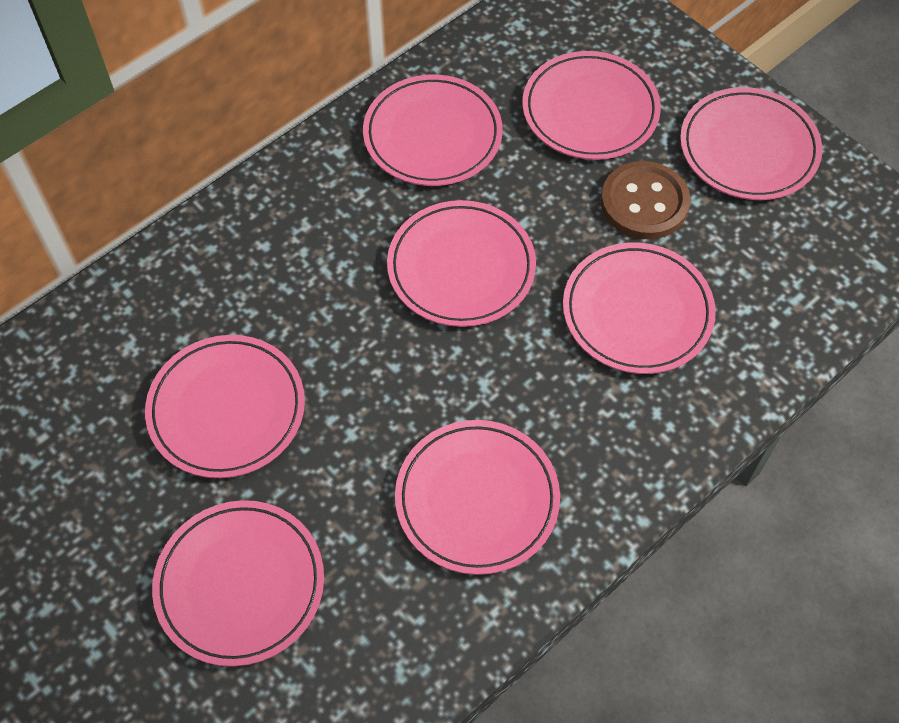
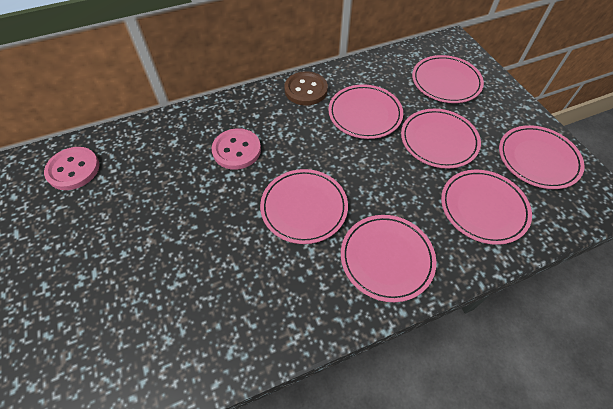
pink button: 0 -> 2
pink plate: 8 -> 7

